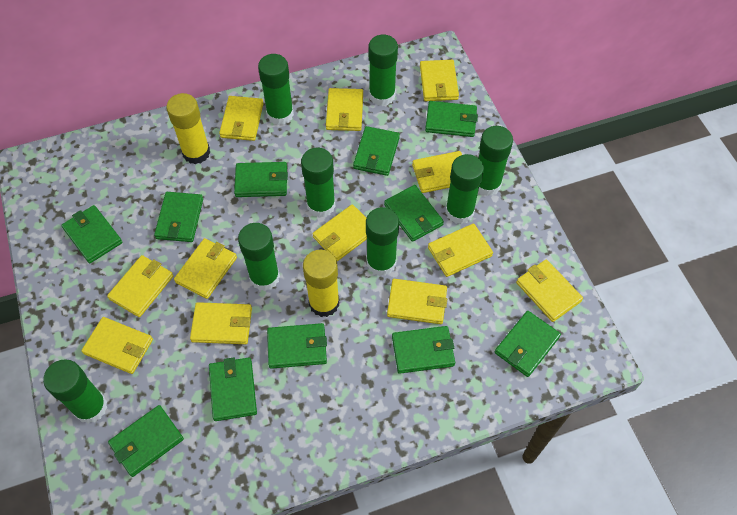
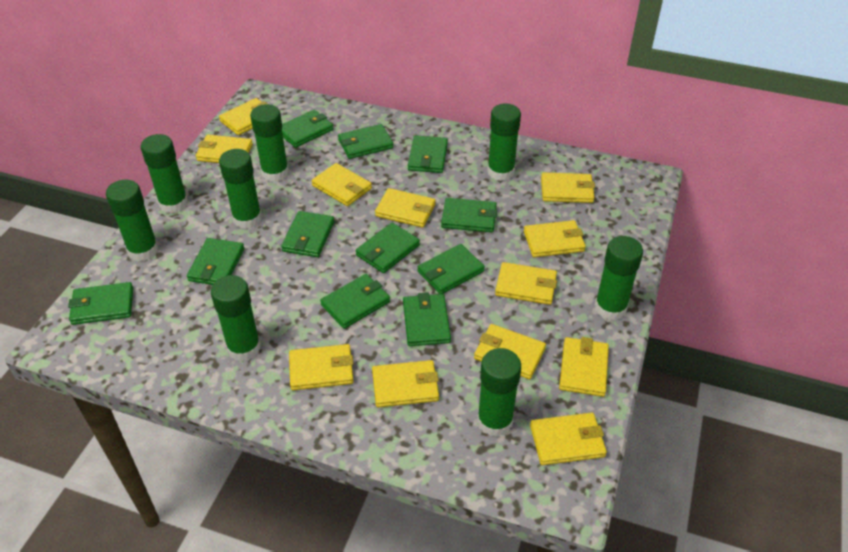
yellow glue stick: 2 -> 0

